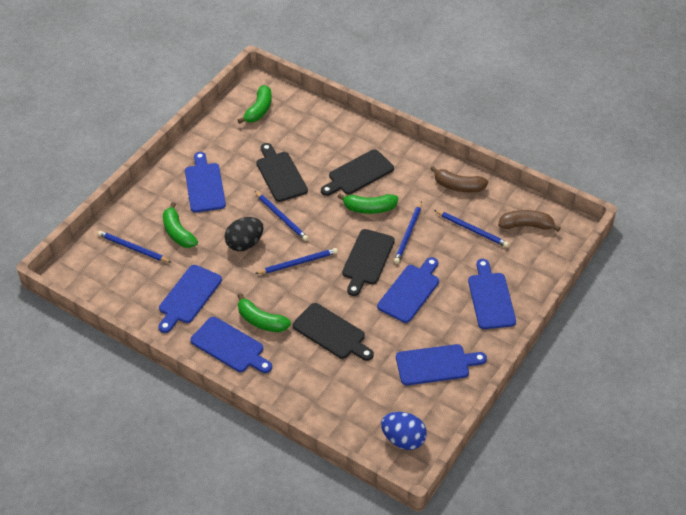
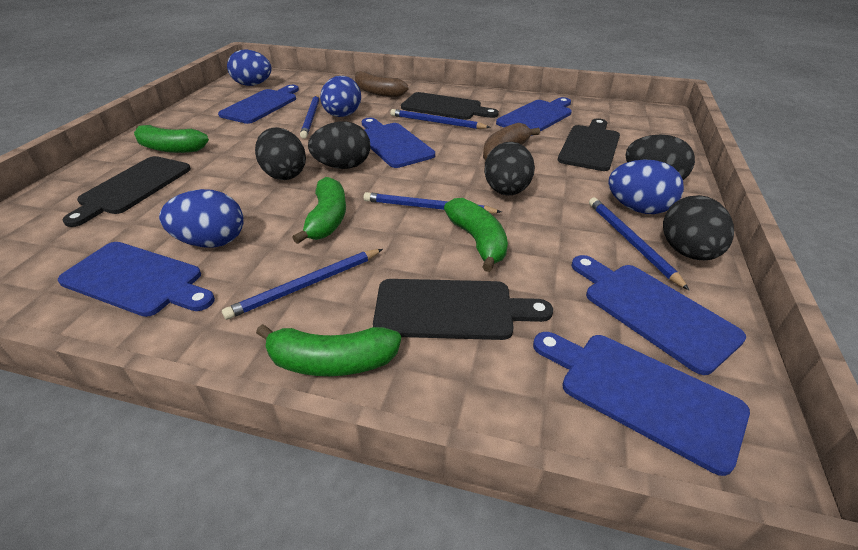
black egg: 1 -> 5
blue egg: 1 -> 4

